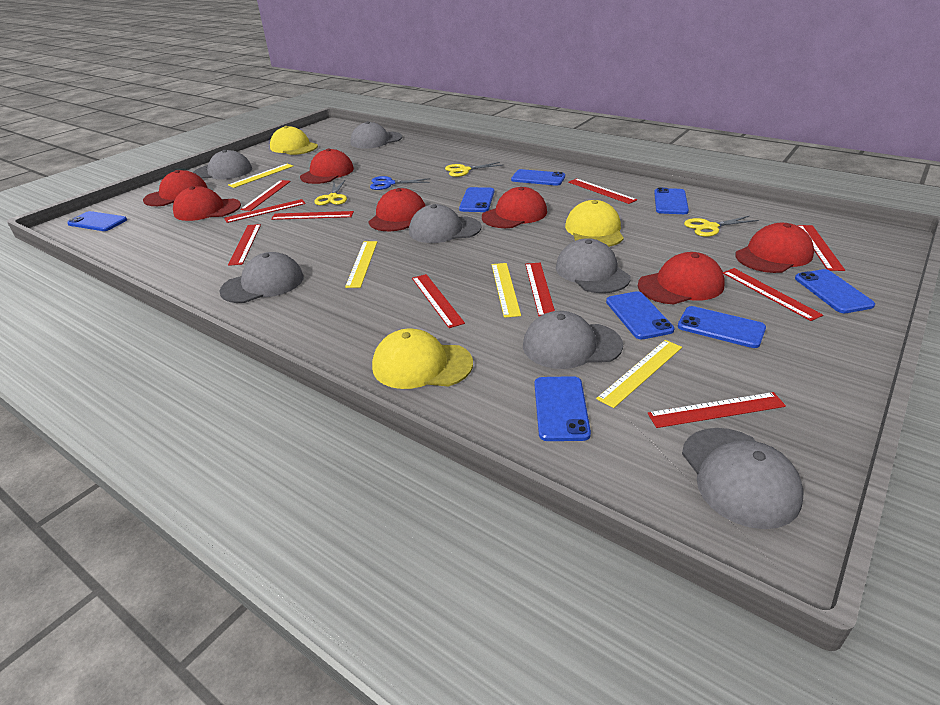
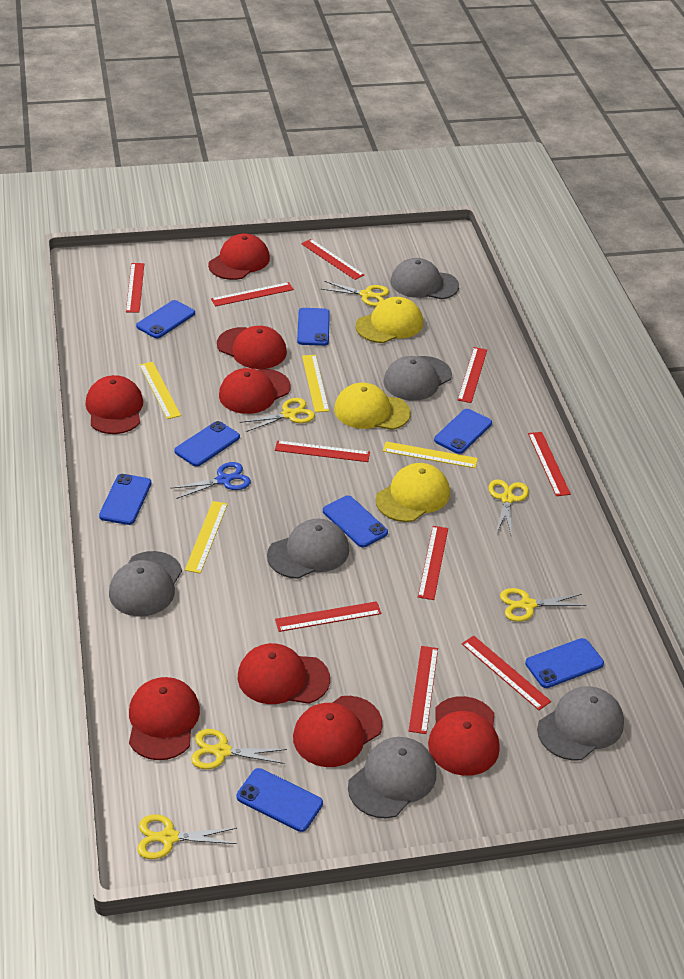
grey cap: 7 -> 6
red cap: 7 -> 8
yellow scissors: 3 -> 6

